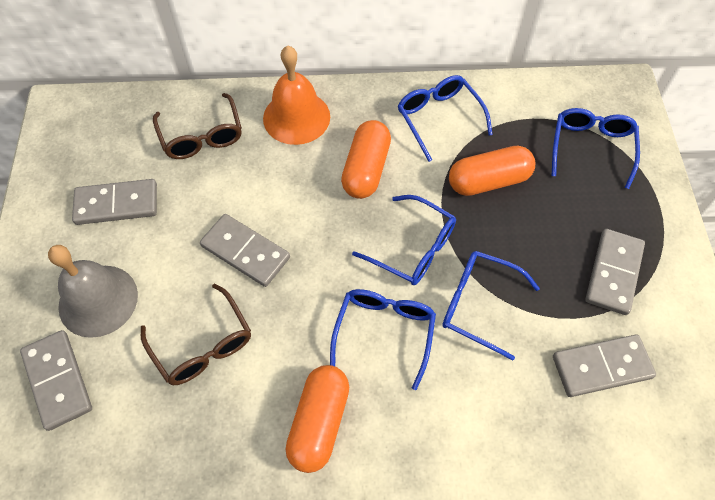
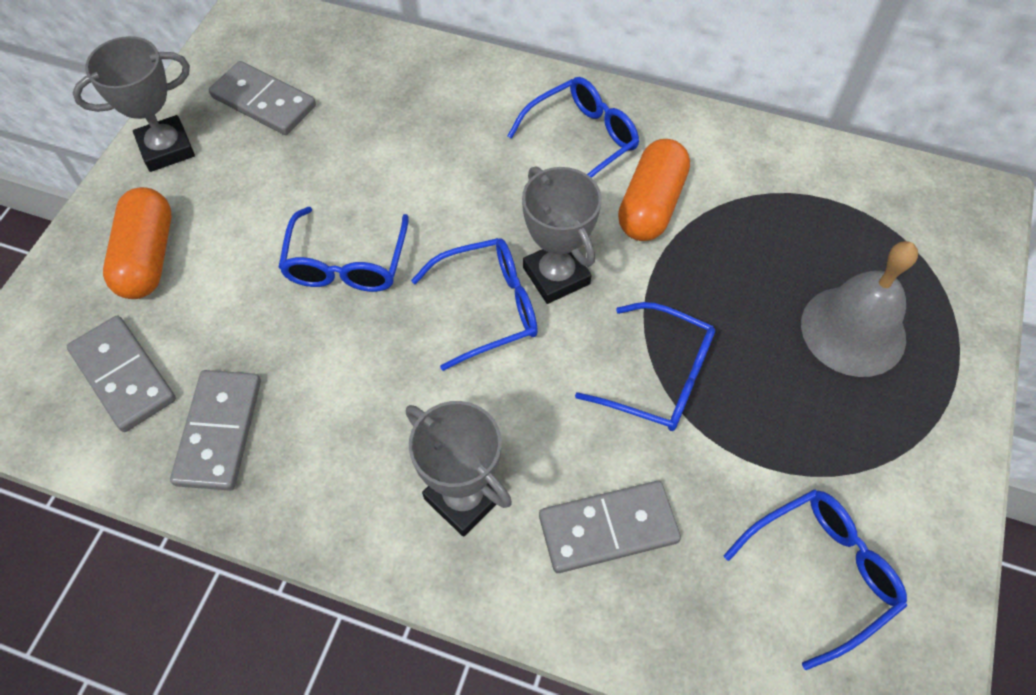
brown glasses: 2 -> 0
grey domino: 5 -> 4
grey trophy: 0 -> 3
orange bell: 1 -> 0
orange capsule: 3 -> 2

